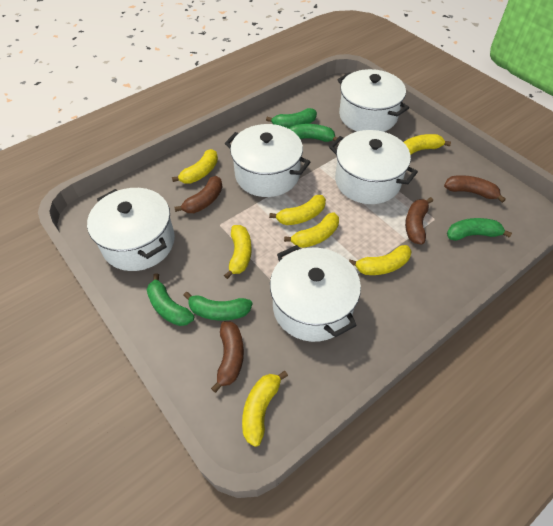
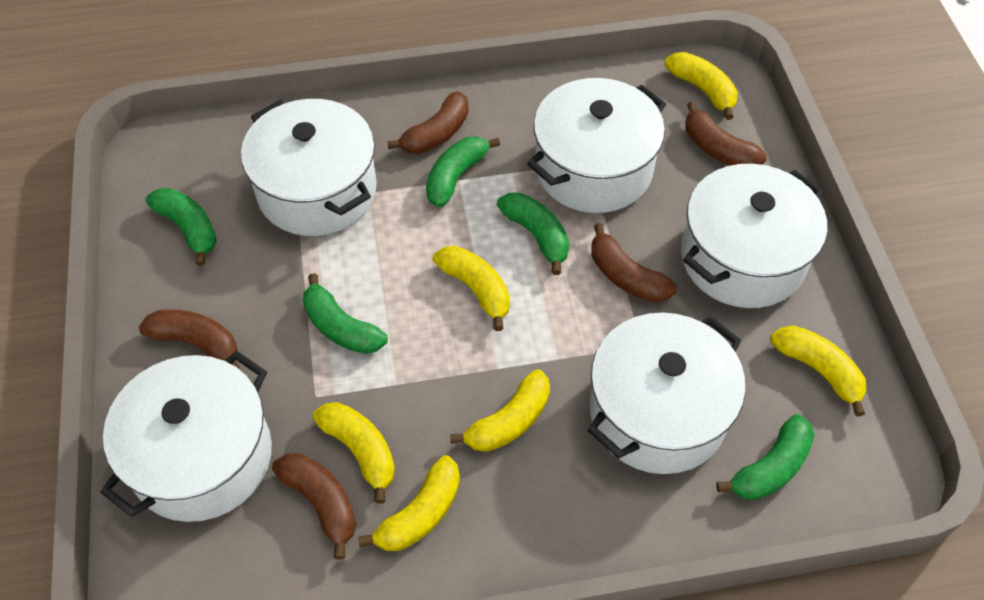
brown banana: 4 -> 5
yellow banana: 7 -> 6

